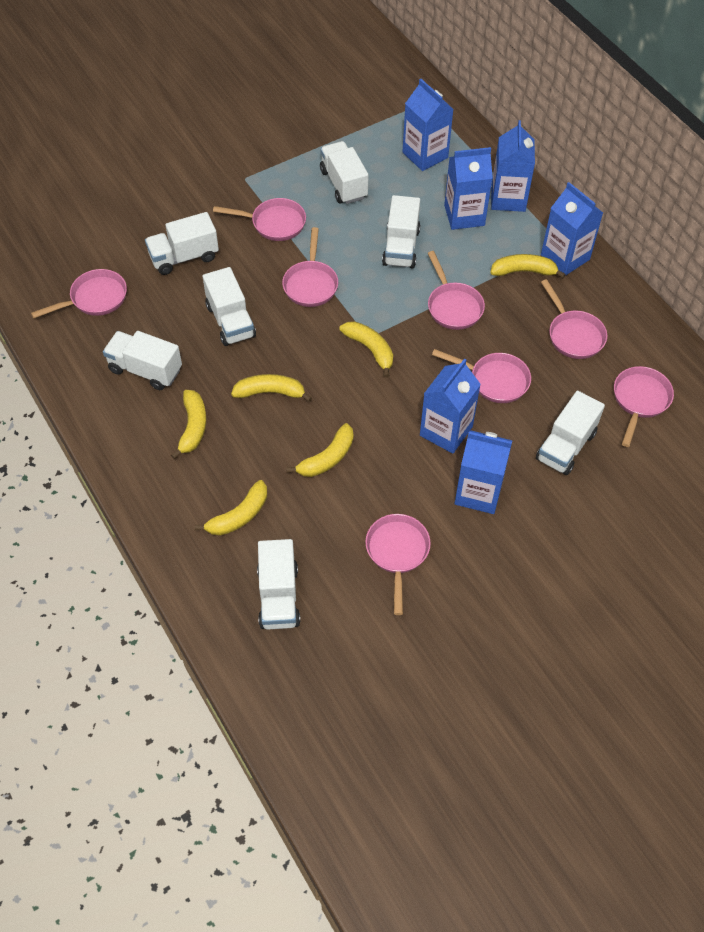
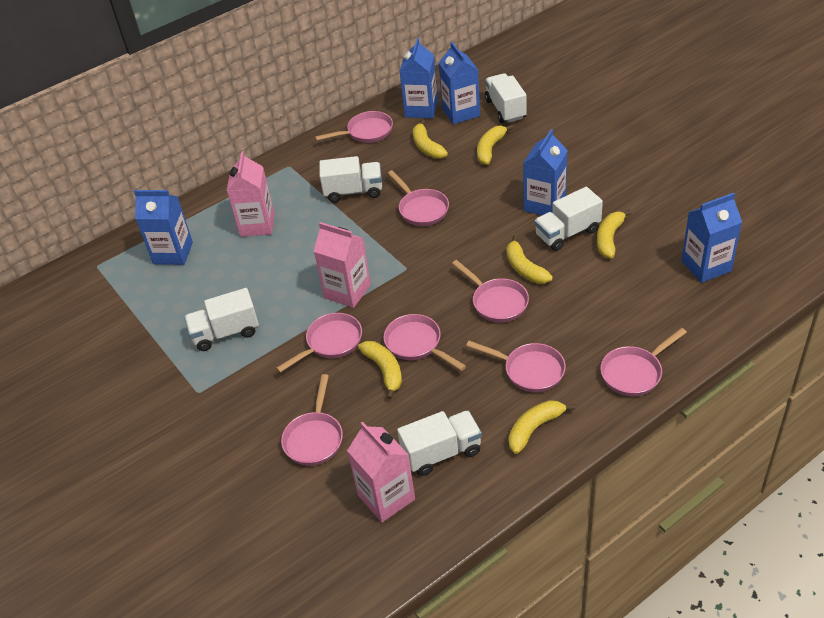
blue carton: 6 -> 5
pink carton: 0 -> 3
white truck: 7 -> 5

